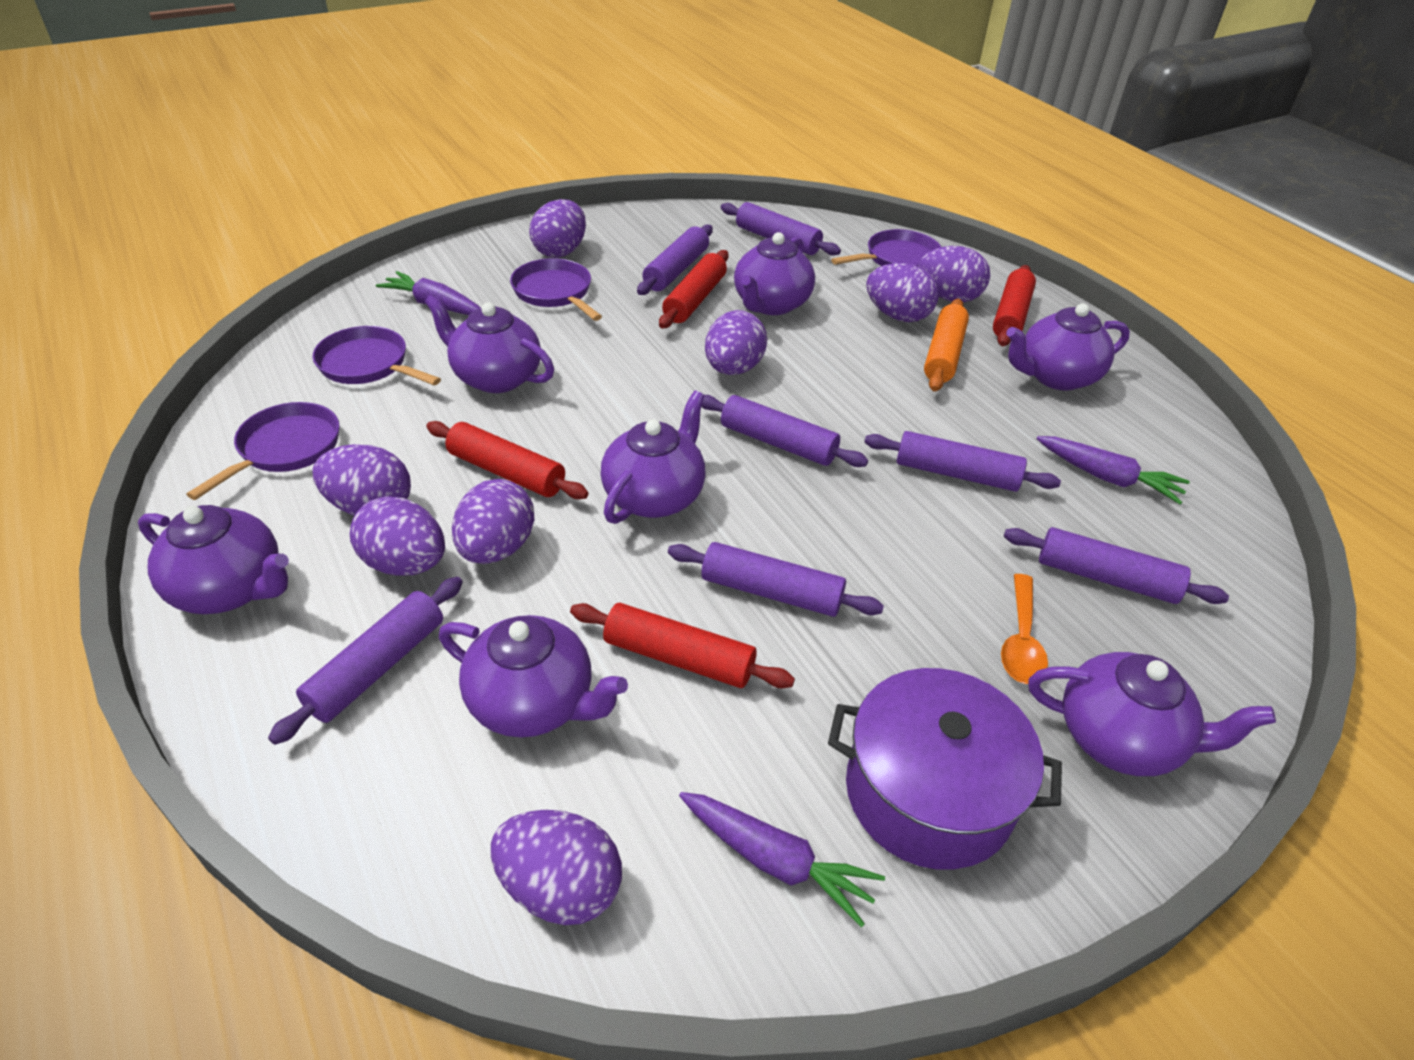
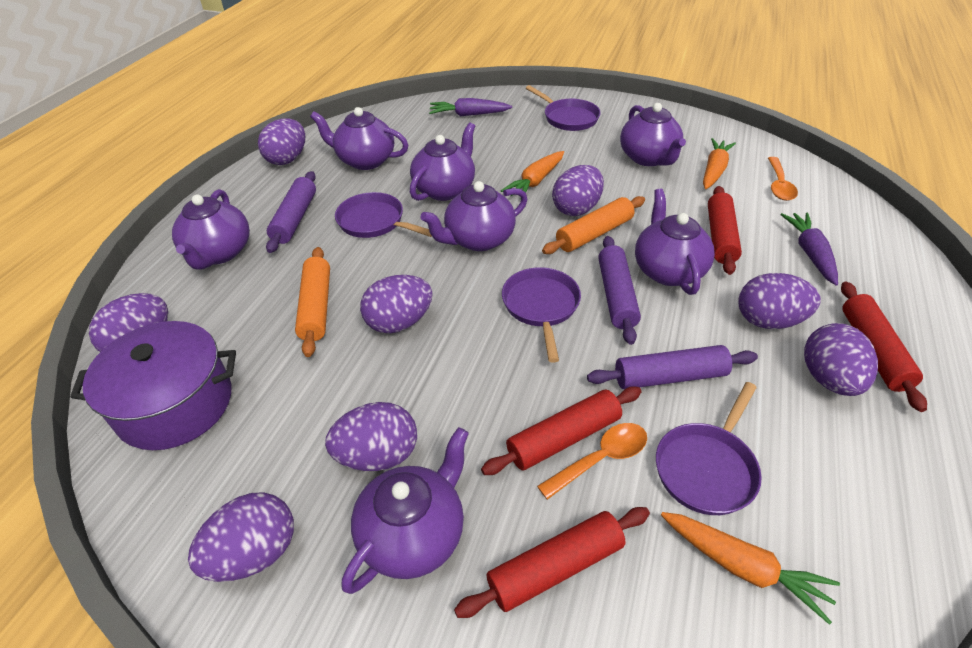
orange carrot: 0 -> 3
orange rolling pin: 1 -> 2
orange spoon: 1 -> 2
purple carrot: 3 -> 2
purple rolling pin: 7 -> 3

